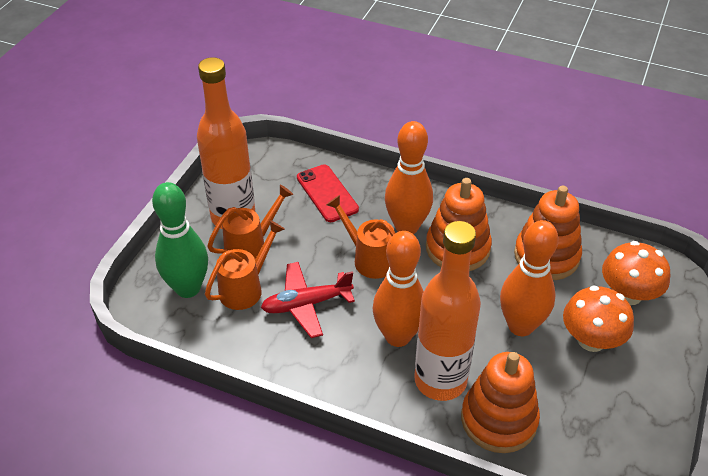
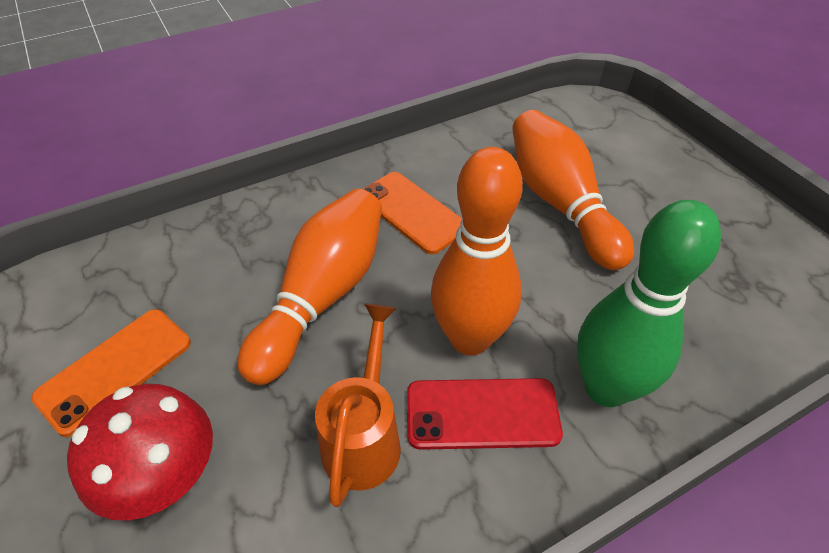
orange bottle: 2 -> 0
orange mushroom: 2 -> 0
orange phone: 0 -> 2
orange stacking toy: 3 -> 0
orange watering can: 3 -> 1
red mushroom: 0 -> 1
red plane: 1 -> 0

